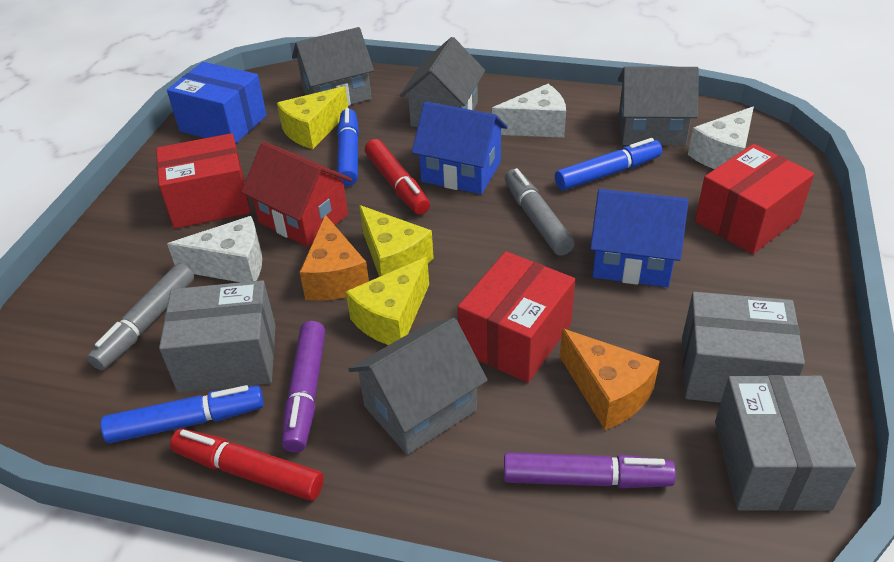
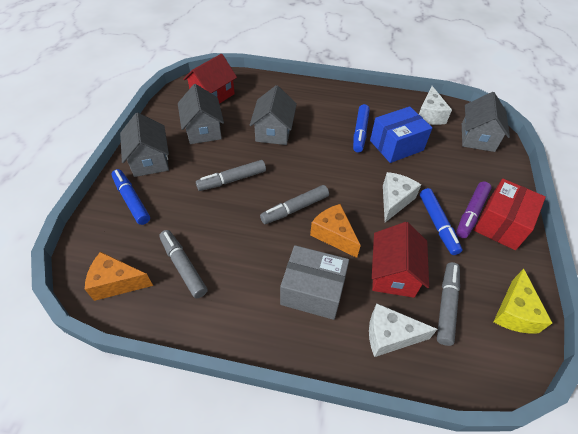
blue house: 2 -> 0
grey box: 3 -> 1
grey marker: 2 -> 4
purple marker: 2 -> 1
red box: 3 -> 1
red house: 1 -> 2
red marker: 2 -> 0
yellow cheese: 3 -> 1

